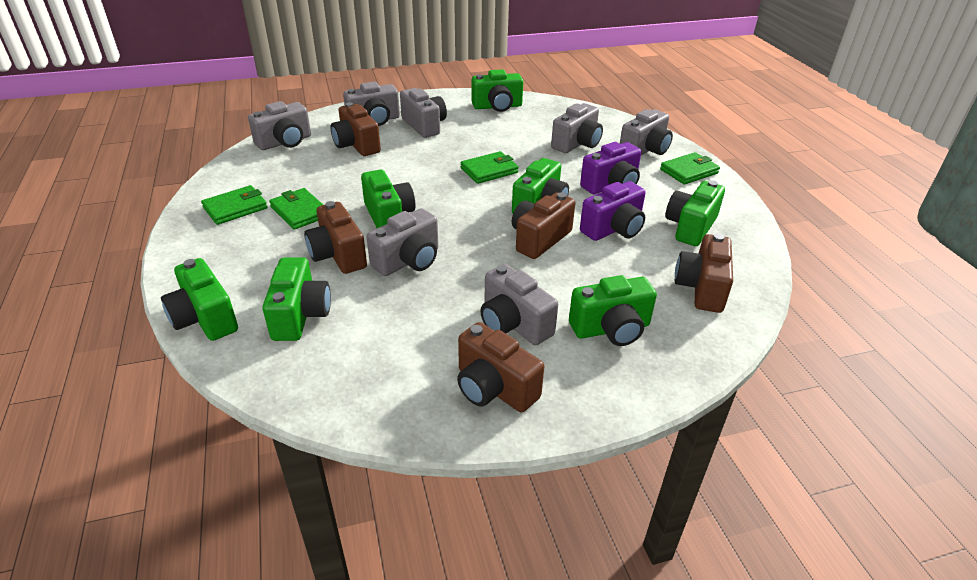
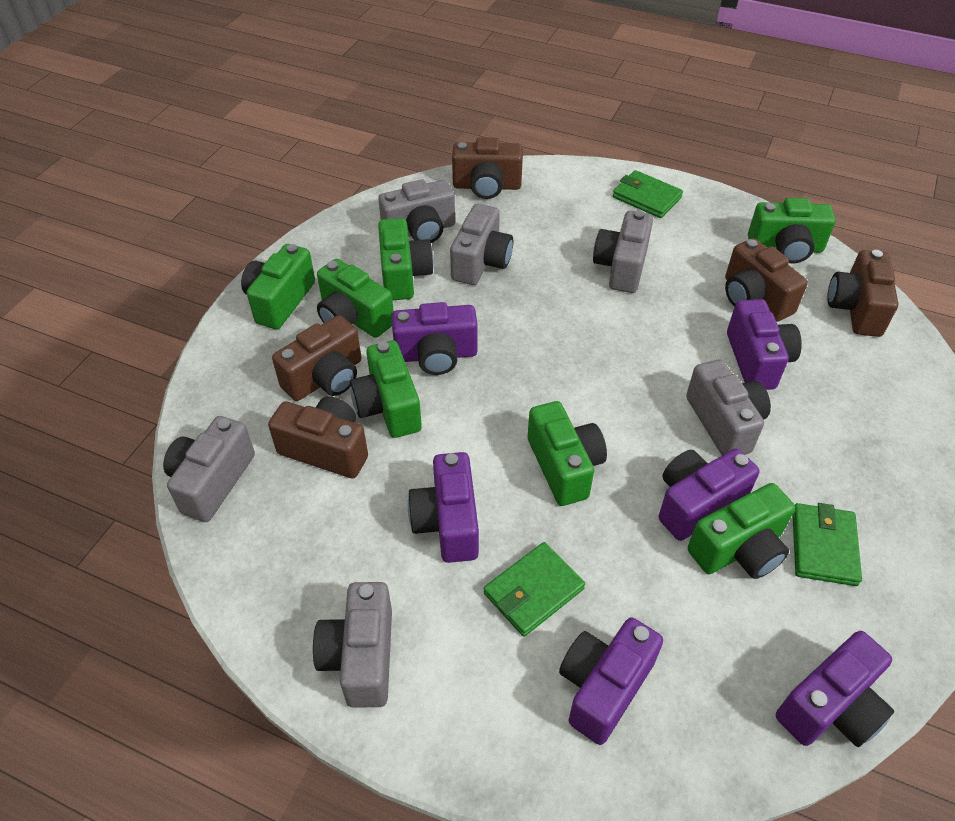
green wallet: 4 -> 3
grey camera: 7 -> 6
purple camera: 2 -> 6

